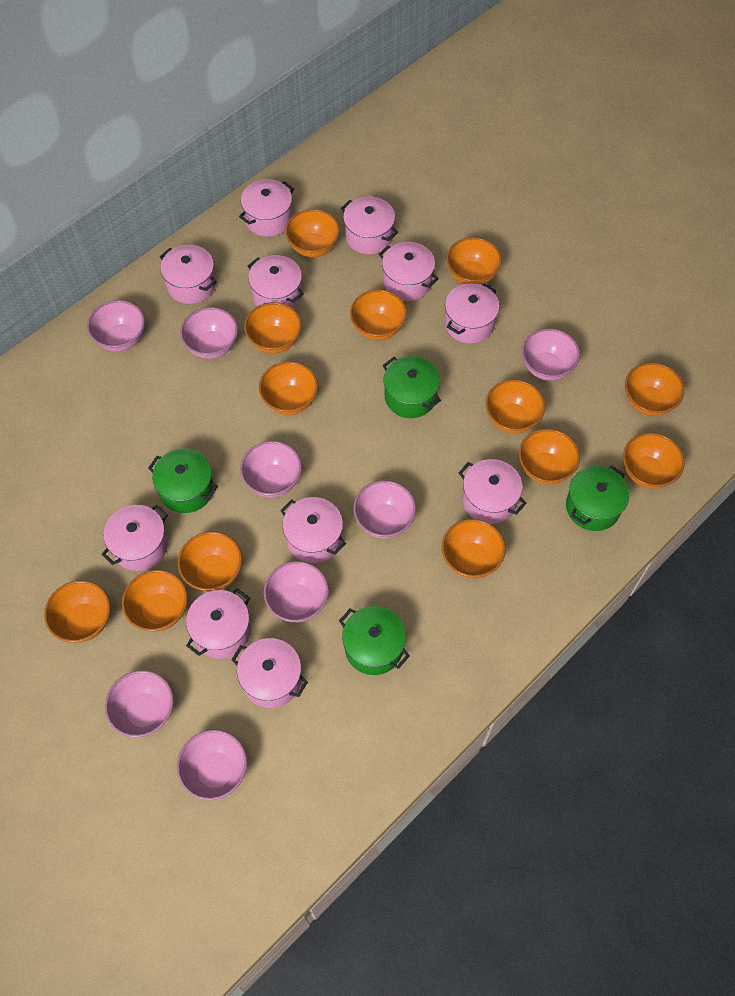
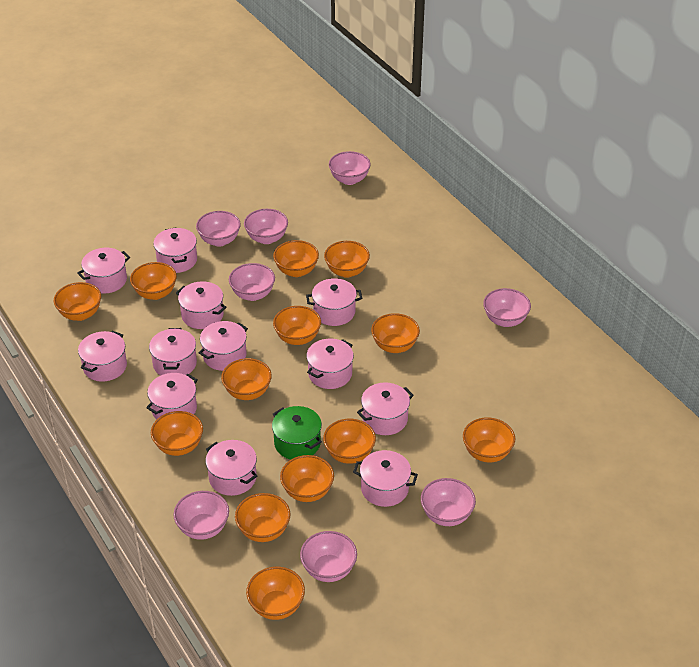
green pot: 4 -> 1
pink pot: 11 -> 12

